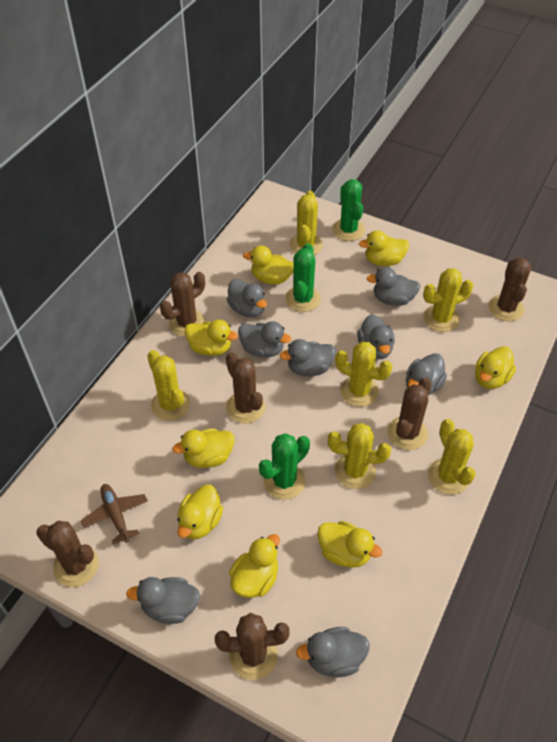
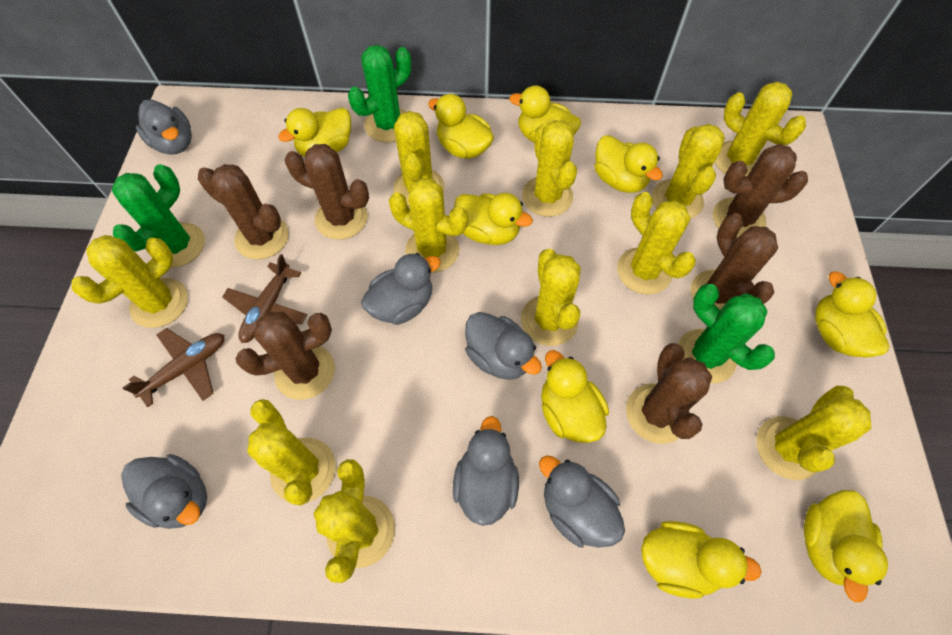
brown plane: 1 -> 2
grey duck: 8 -> 6
yellow cactus: 6 -> 11
yellow duck: 8 -> 9

